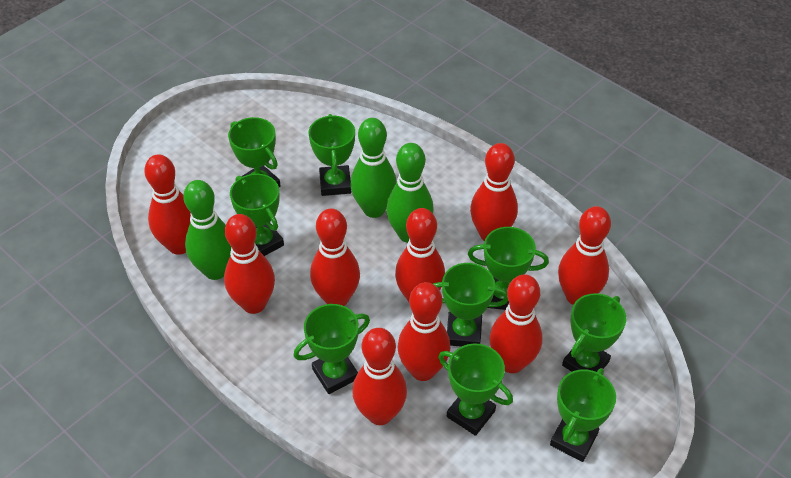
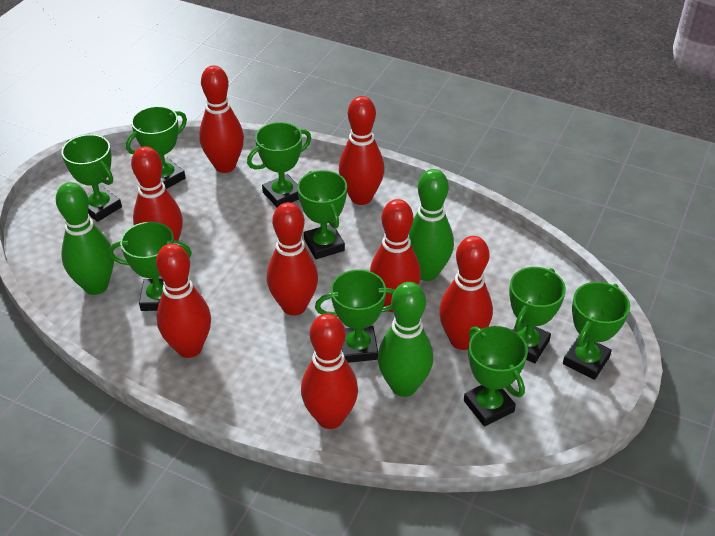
red bowling pin: 9 -> 8

